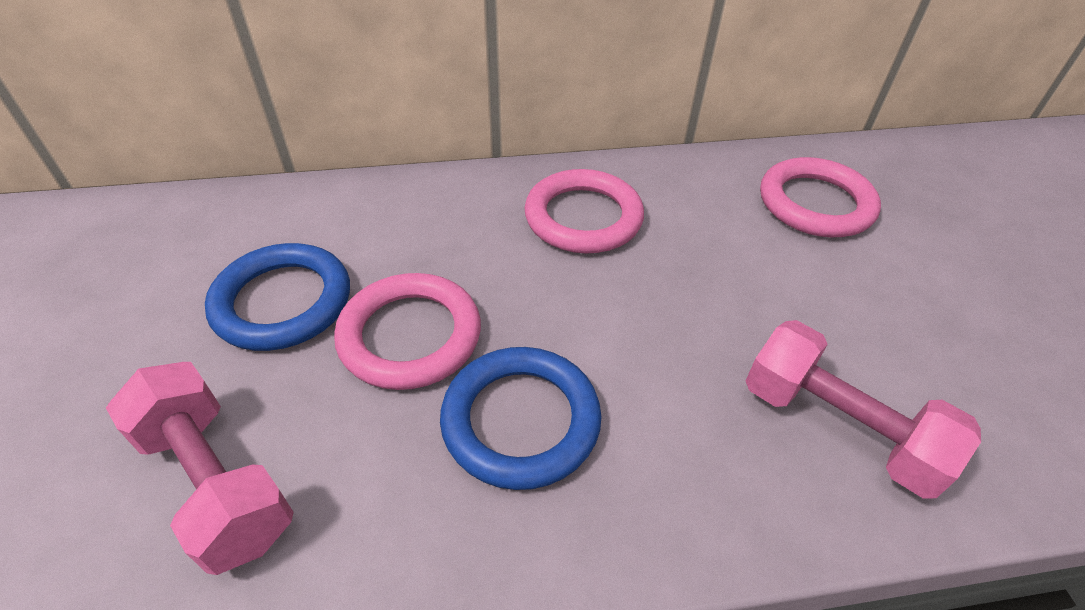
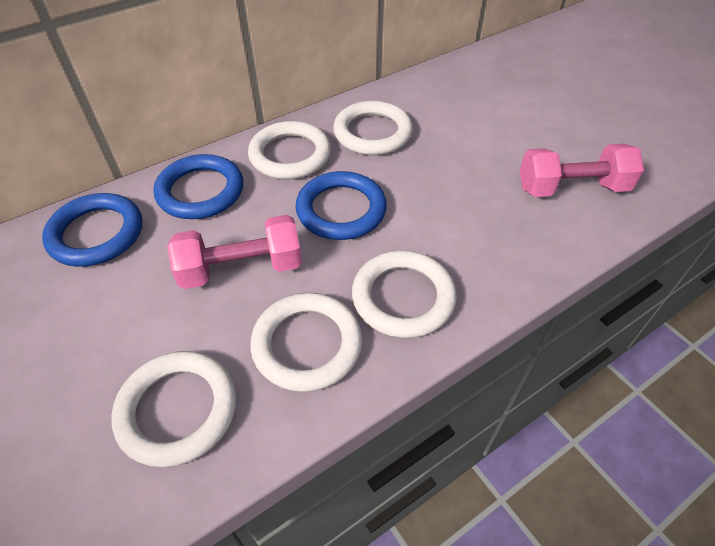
blue ring: 2 -> 3
pink ring: 3 -> 0
white ring: 0 -> 5

